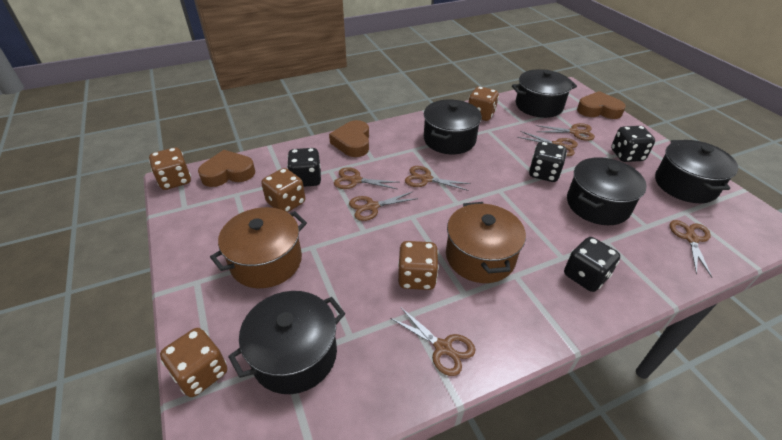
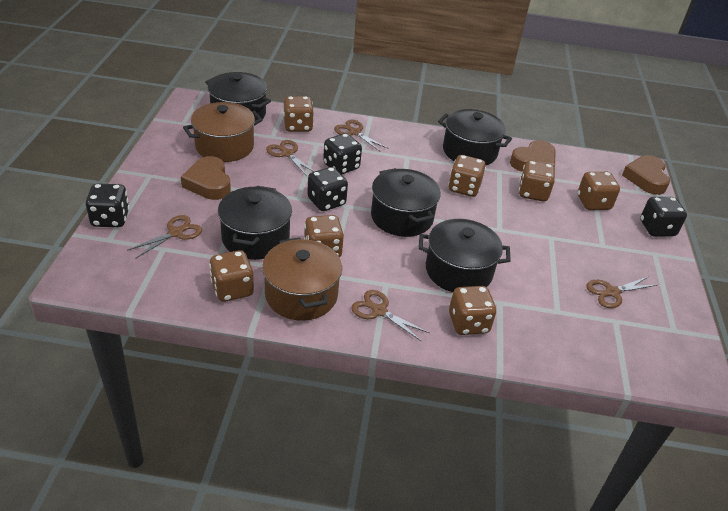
brown dice: 5 -> 7
brown scissors: 7 -> 5

